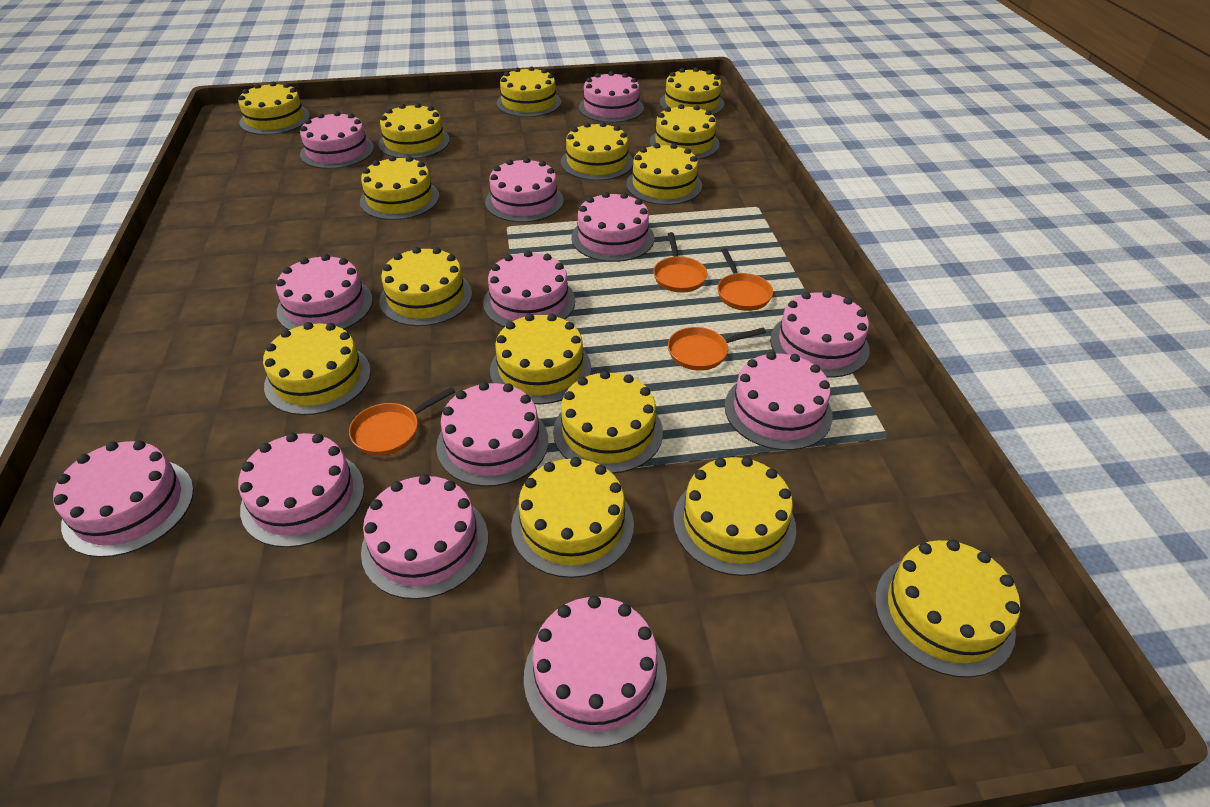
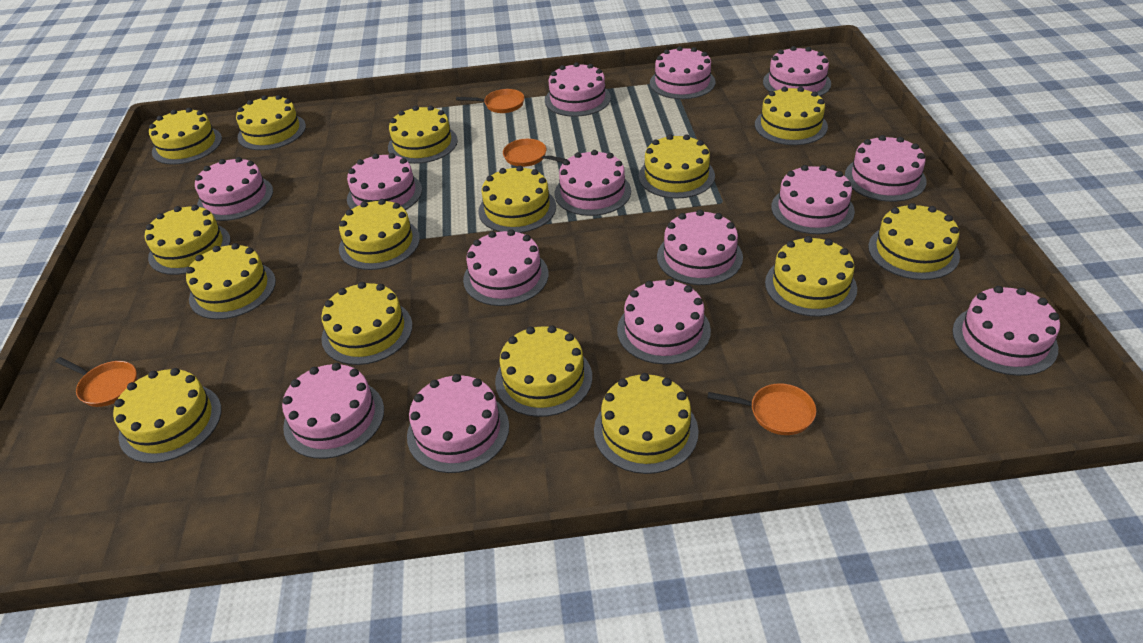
pink cake: 13 -> 14

